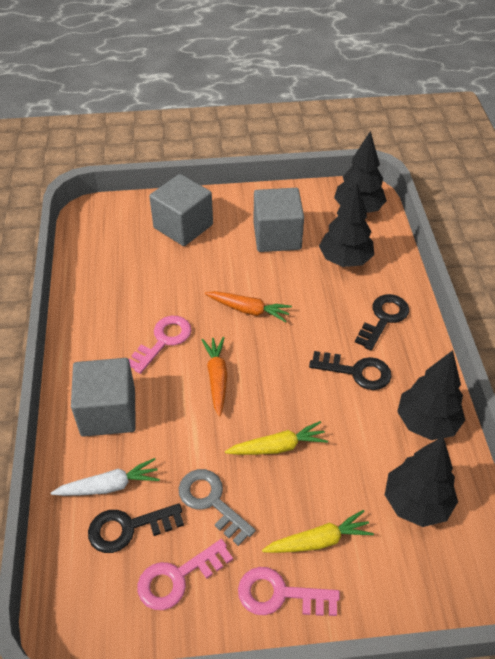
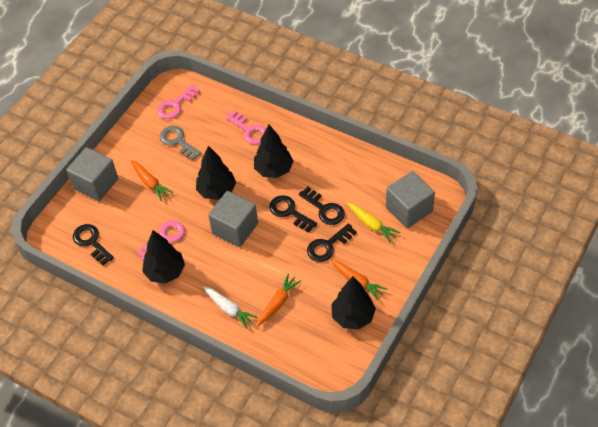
black key: 3 -> 4
orange carrot: 2 -> 3
yellow carrot: 2 -> 1

